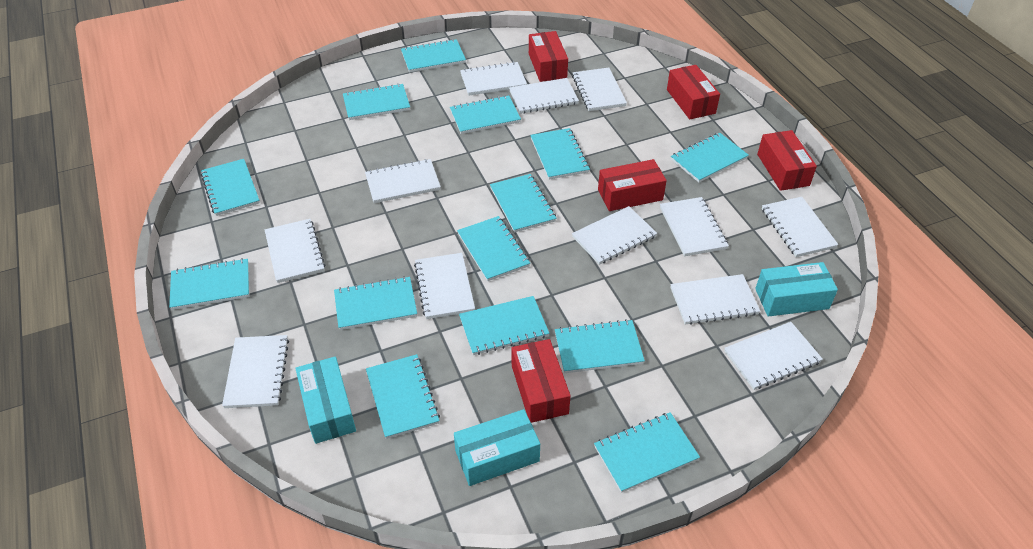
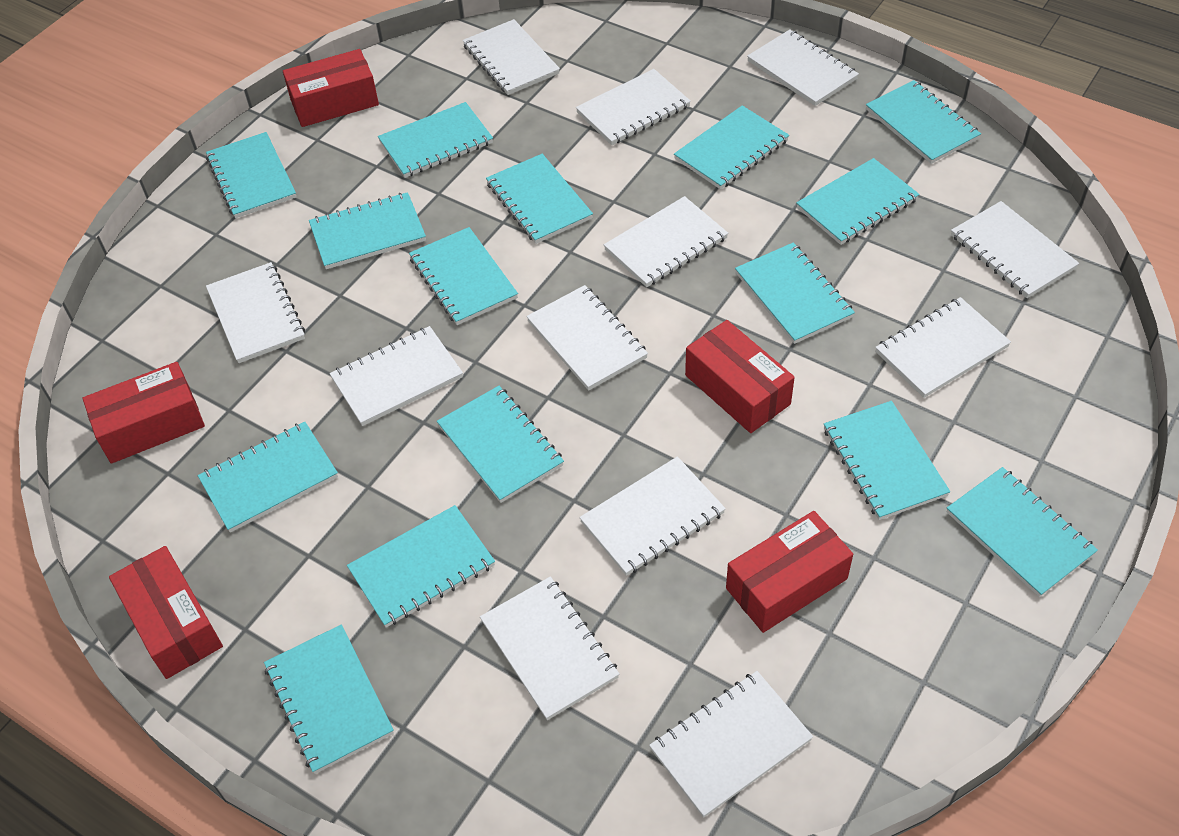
turquoise box: 3 -> 0
turquoise notebook: 14 -> 15

